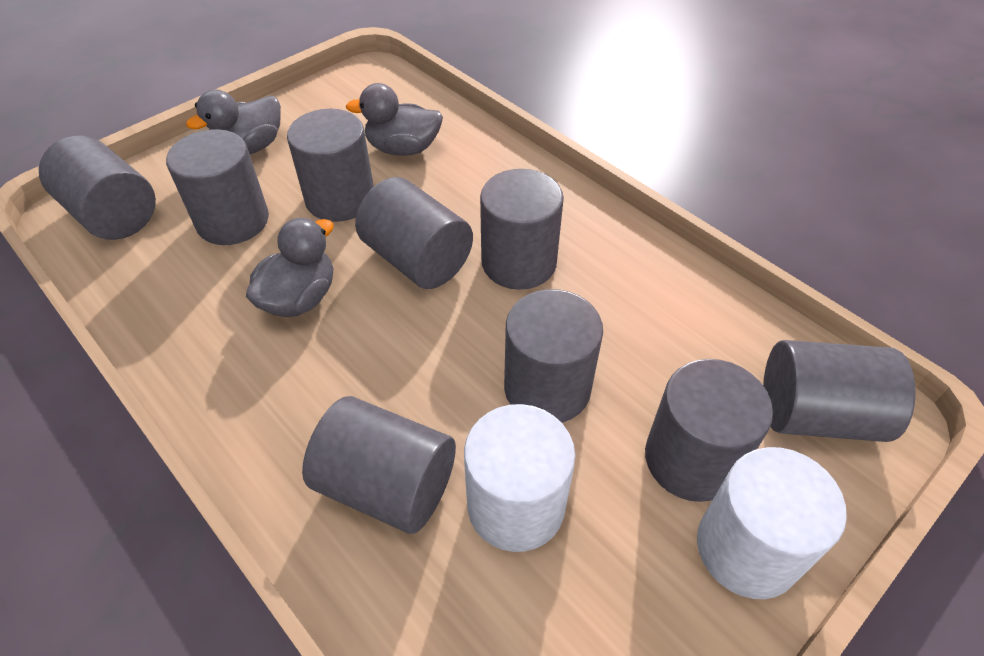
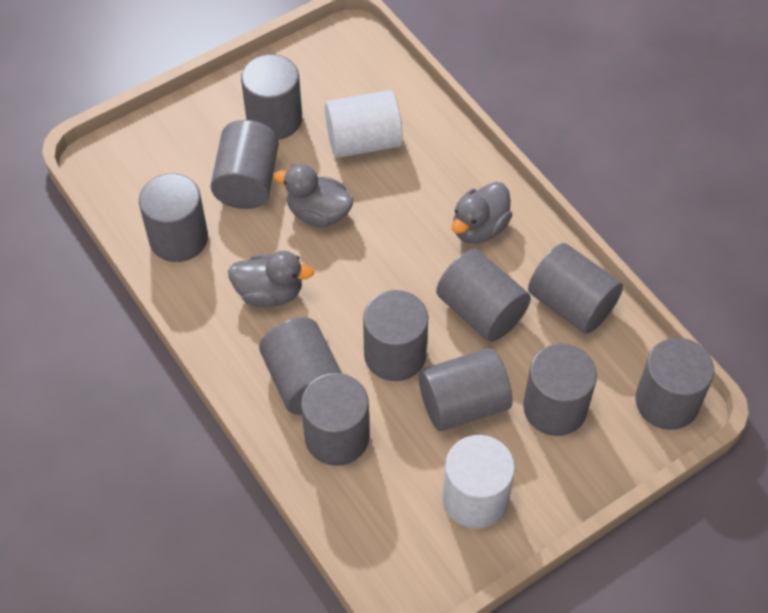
grey cylinder: 9 -> 11

